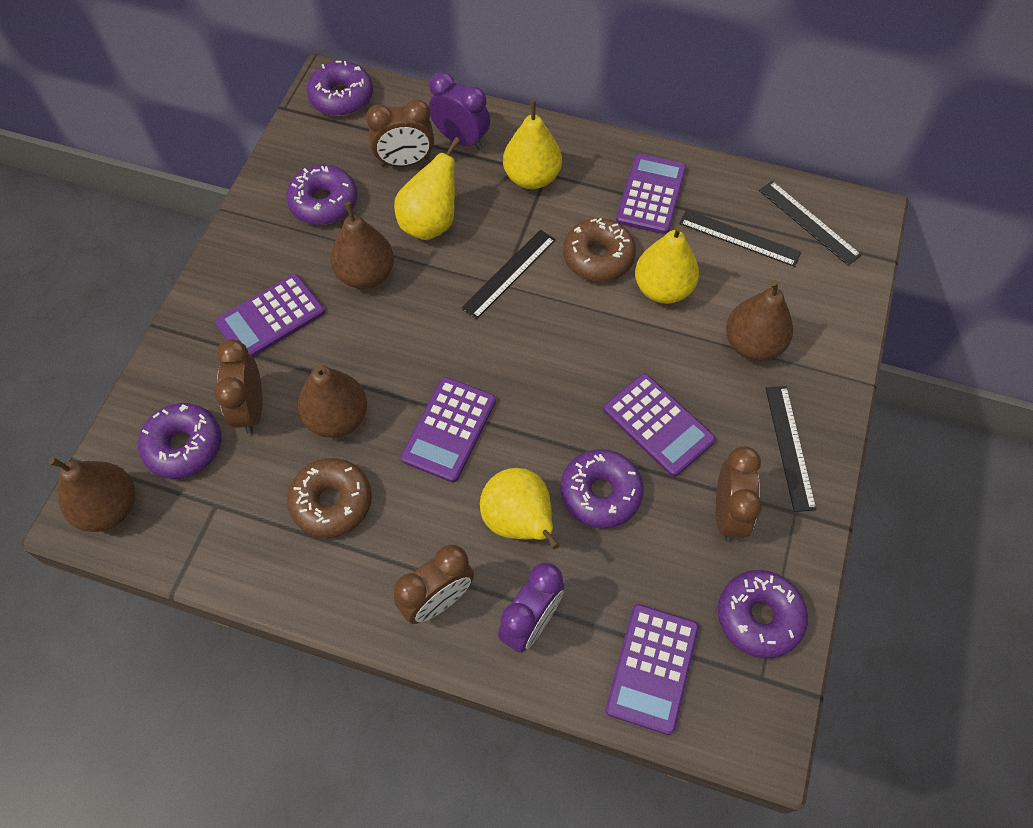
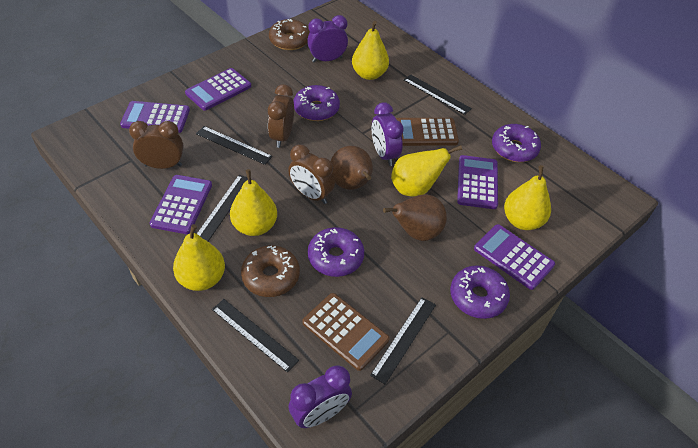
black ruler: 4 -> 5
brown calculator: 0 -> 2
brown clock: 4 -> 3
brown pear: 4 -> 2
purple clock: 2 -> 3
purple donut: 5 -> 4
yellow pear: 4 -> 5

